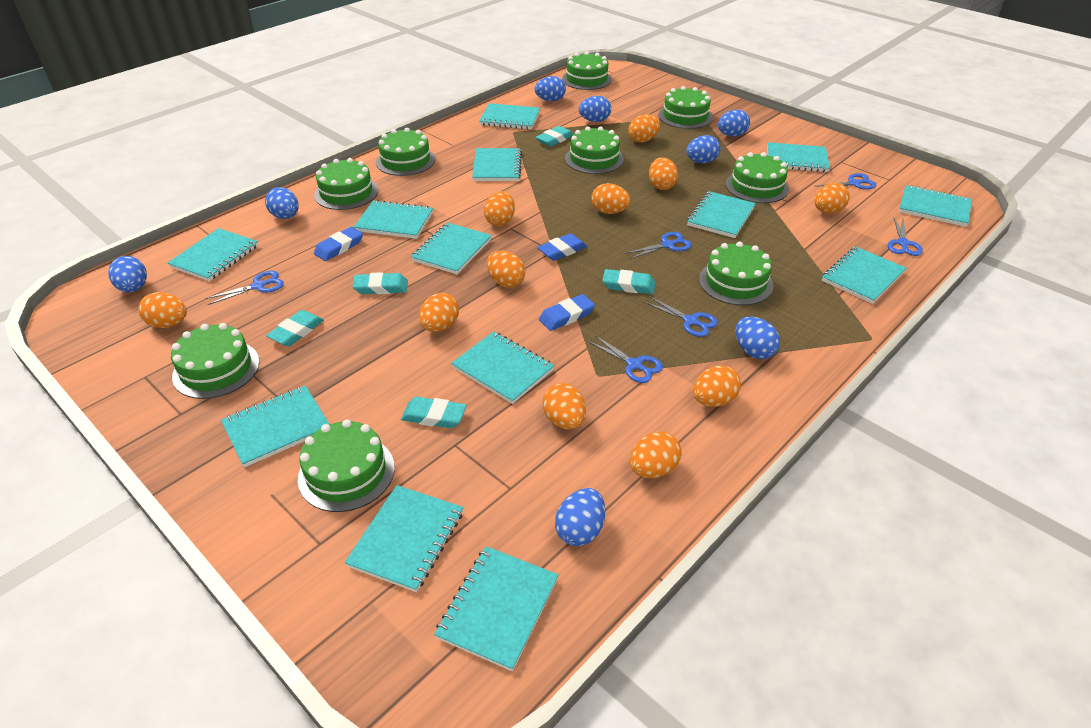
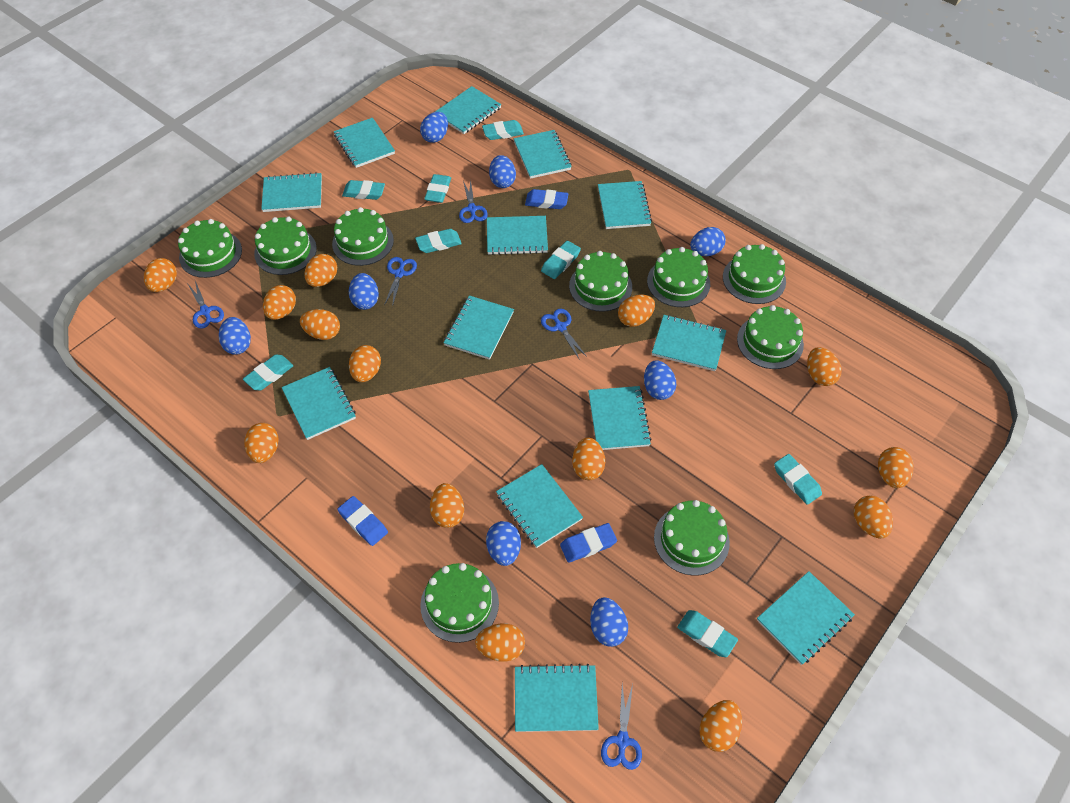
blue scissors: 6 -> 5
orange egg: 11 -> 14
turquoise eraser: 5 -> 8

